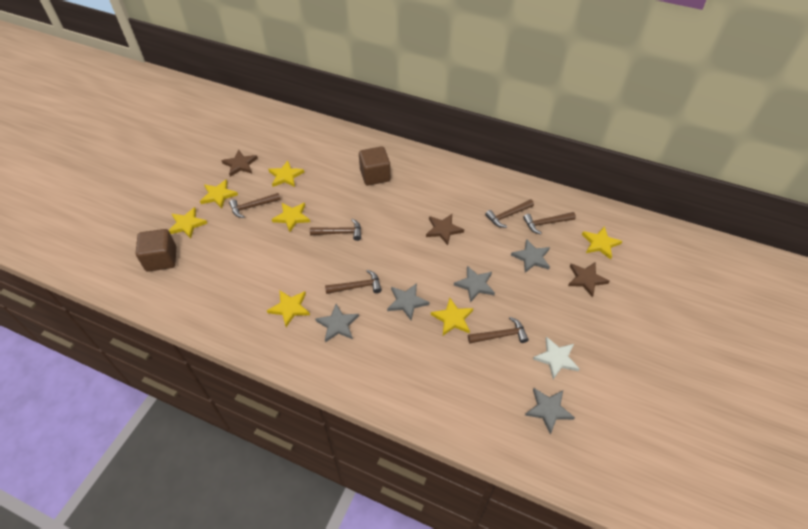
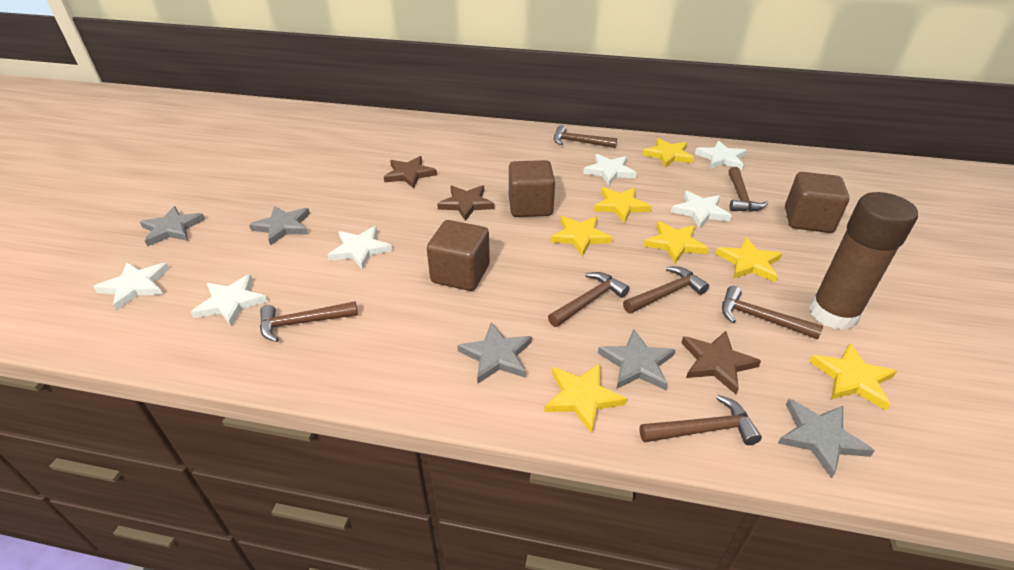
brown cube: 2 -> 3
brown glue stick: 0 -> 1
brown hammer: 6 -> 7
white star: 1 -> 6

